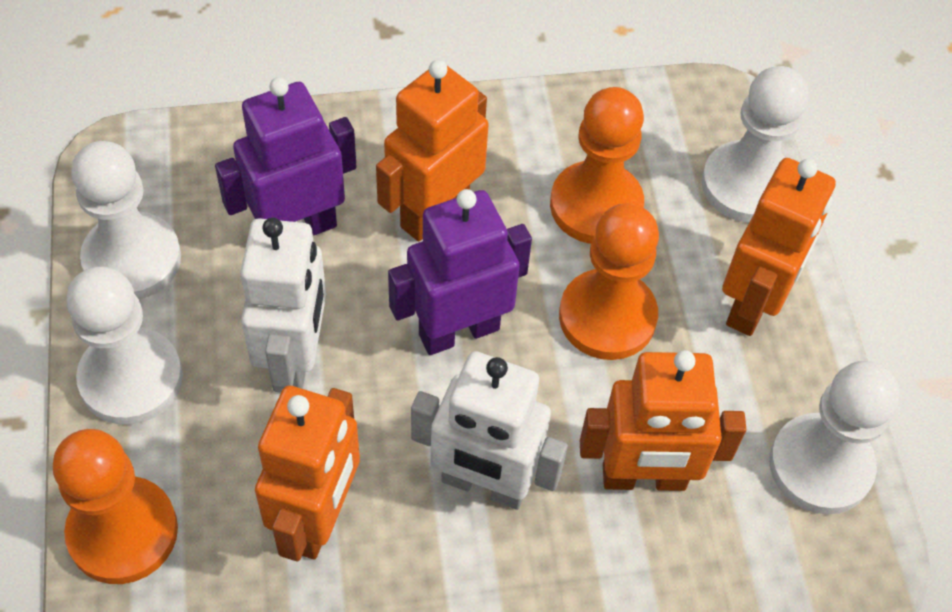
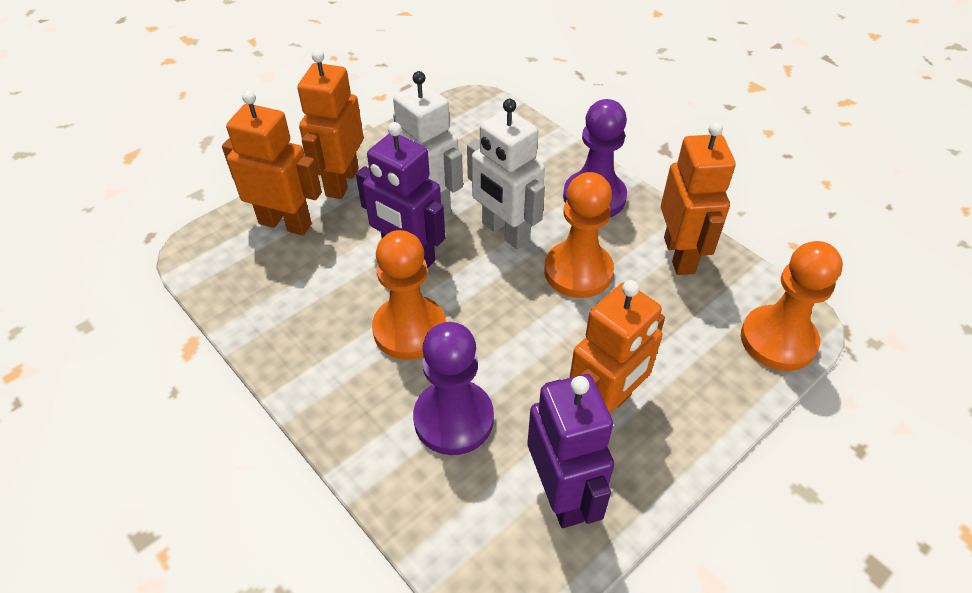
purple pawn: 0 -> 2
white pawn: 4 -> 0

